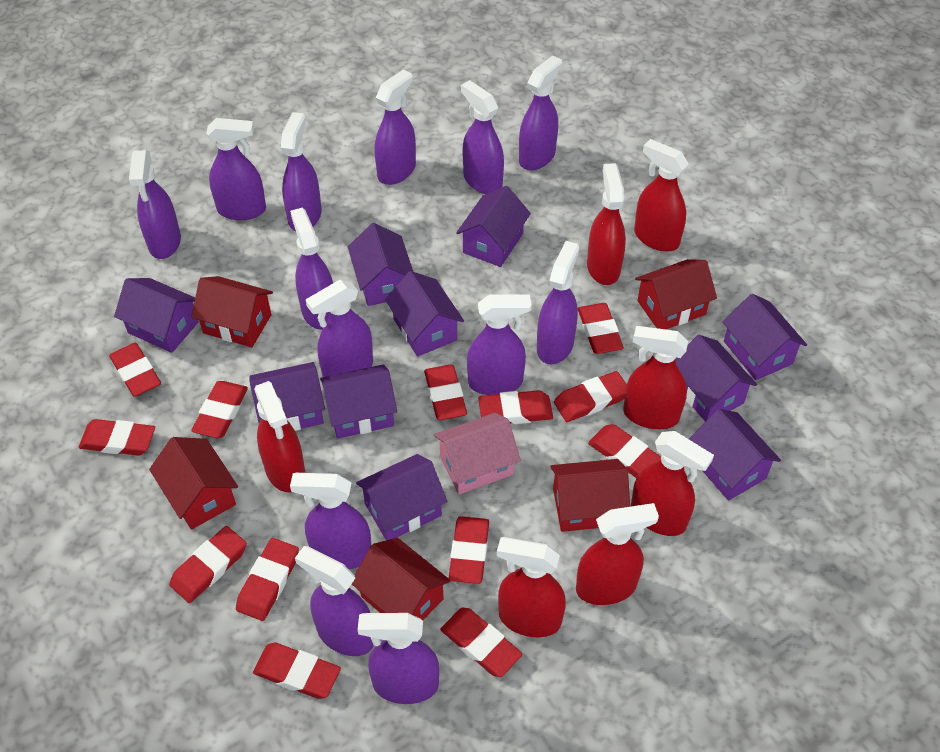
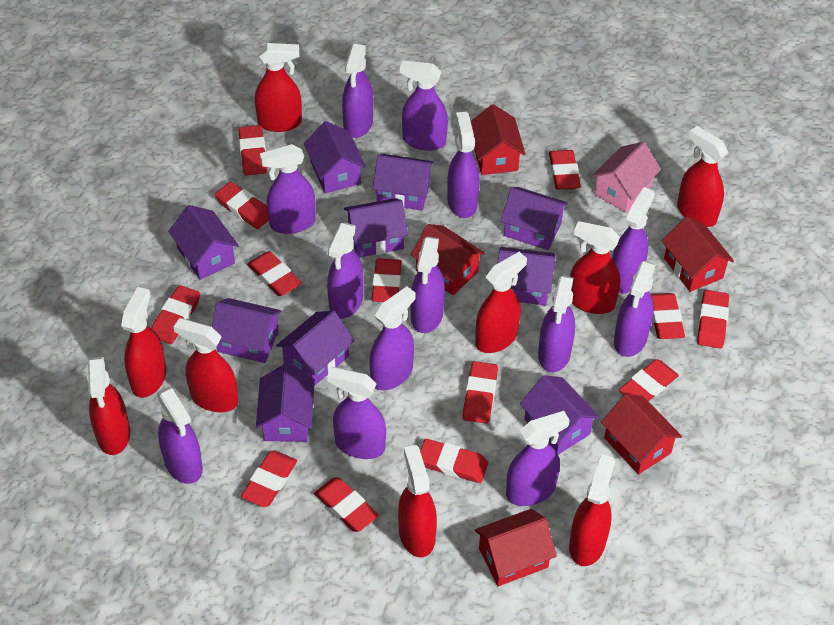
red spray bottle: 7 -> 9

